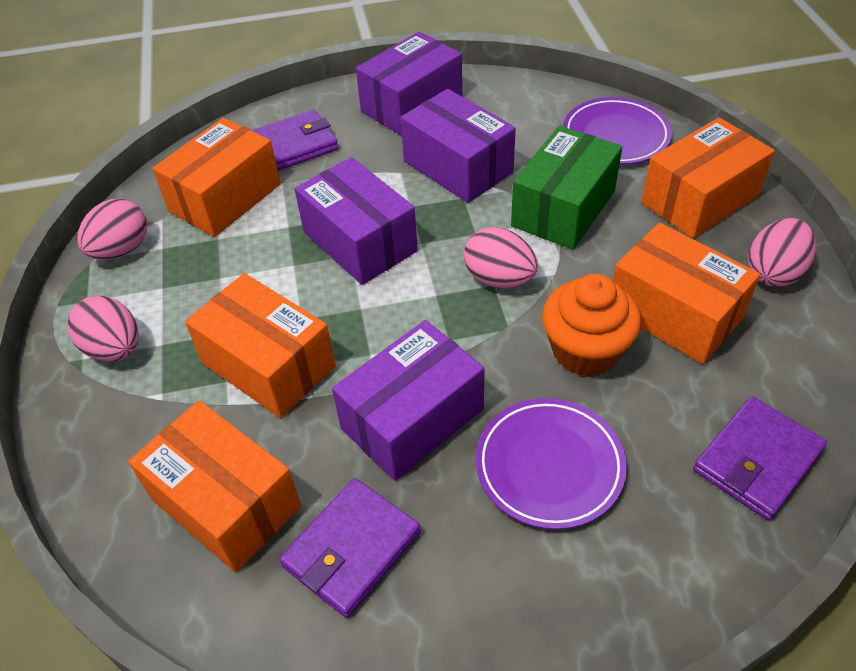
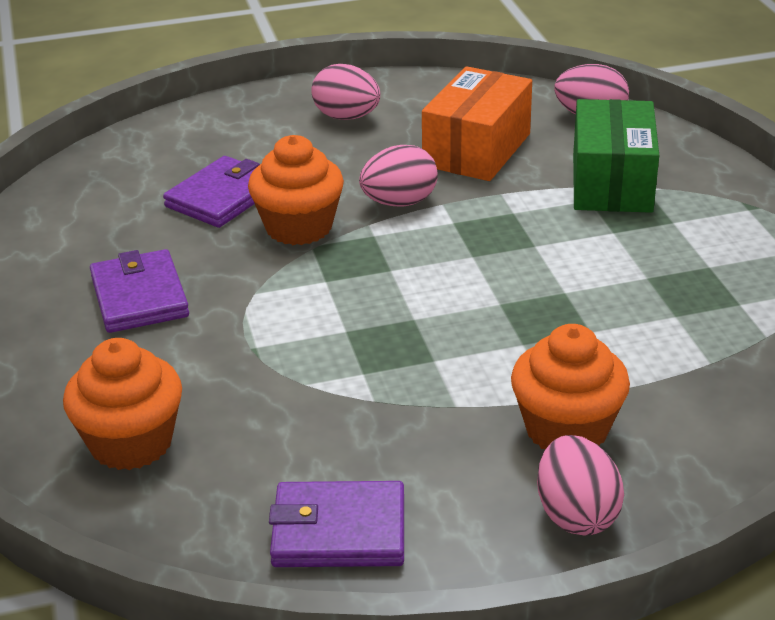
orange box: 5 -> 1
orange cupcake: 1 -> 3
purple box: 4 -> 0
purple plate: 2 -> 0

